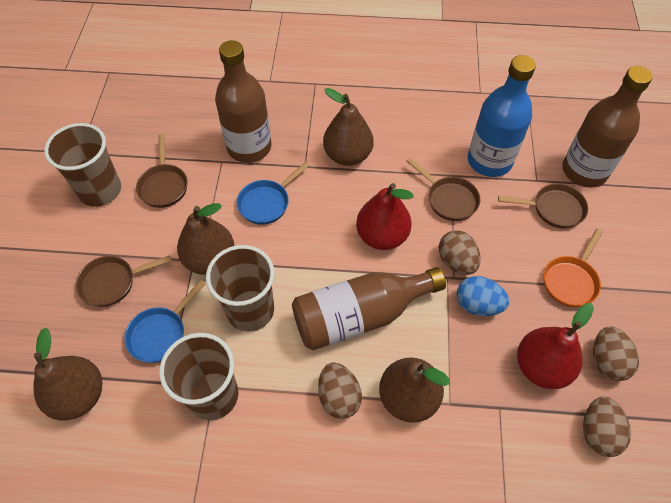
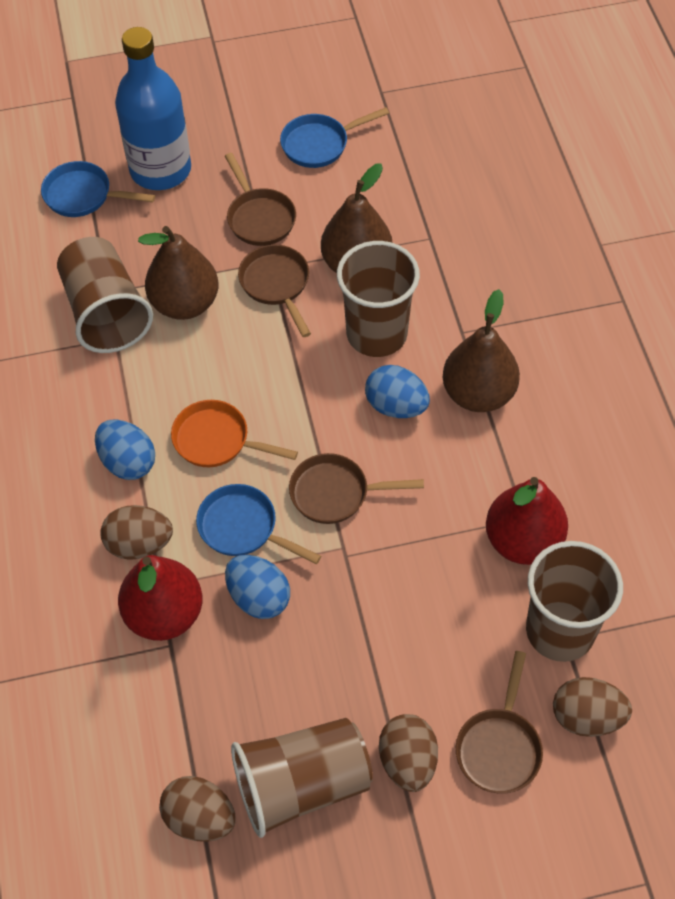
blue egg: 1 -> 3
blue pan: 2 -> 3
brown bottle: 3 -> 0
brown cup: 3 -> 4
brown pear: 4 -> 3

